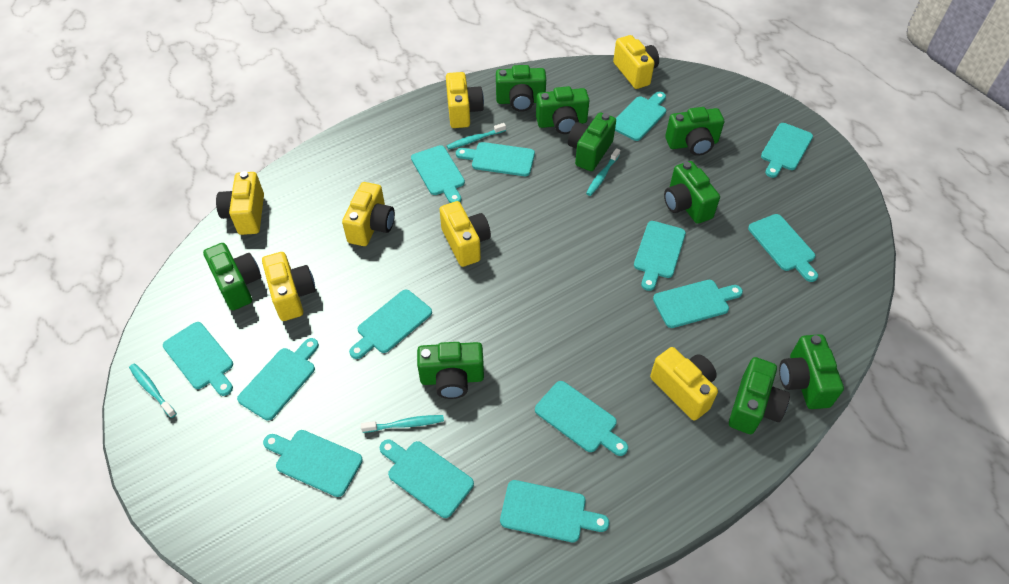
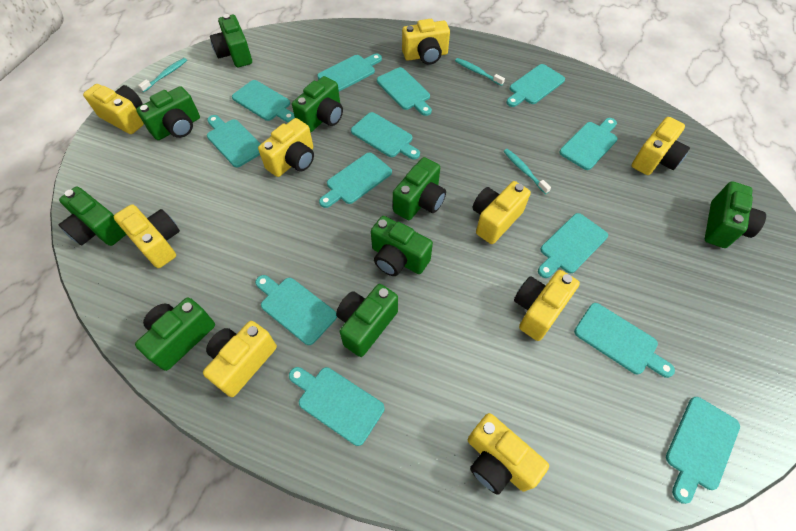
turquoise cutting board: 14 -> 13
turquoise toothbrush: 4 -> 3
yellow camera: 7 -> 9

